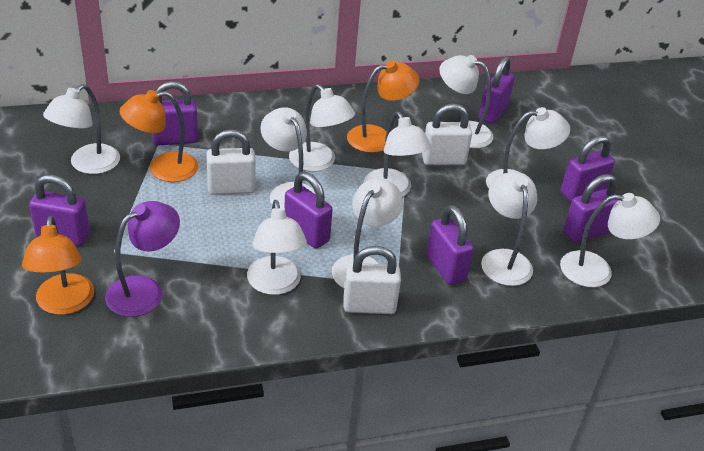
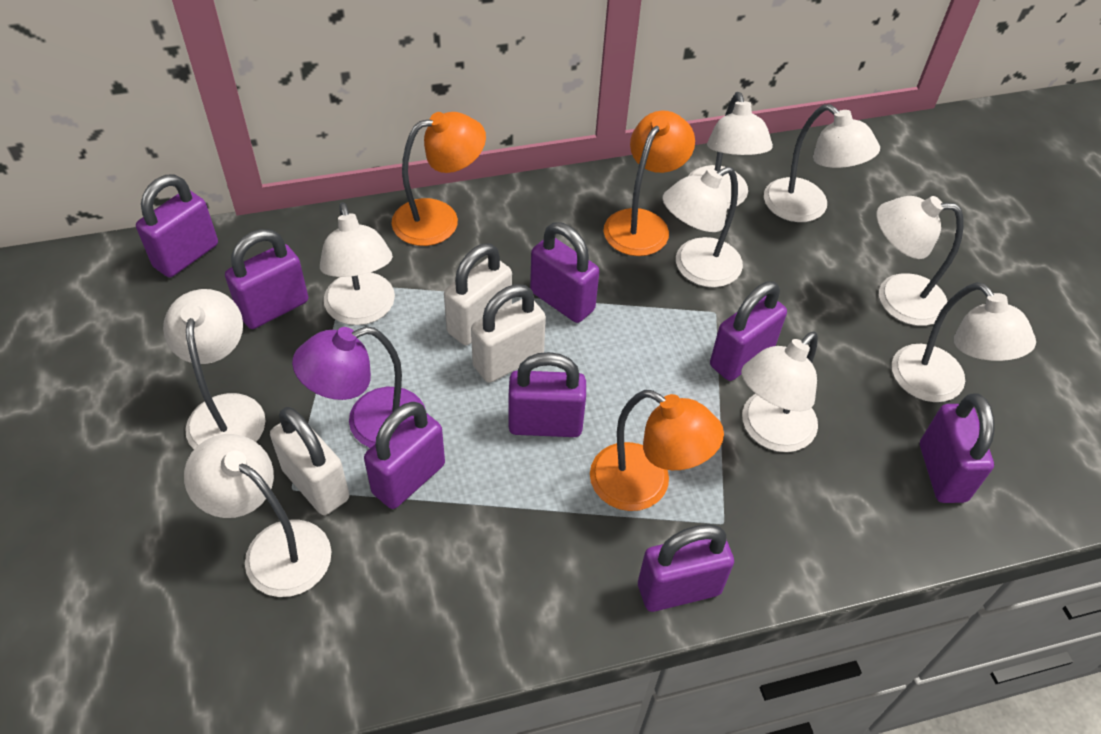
purple padlock: 7 -> 8
white lamp: 10 -> 9

